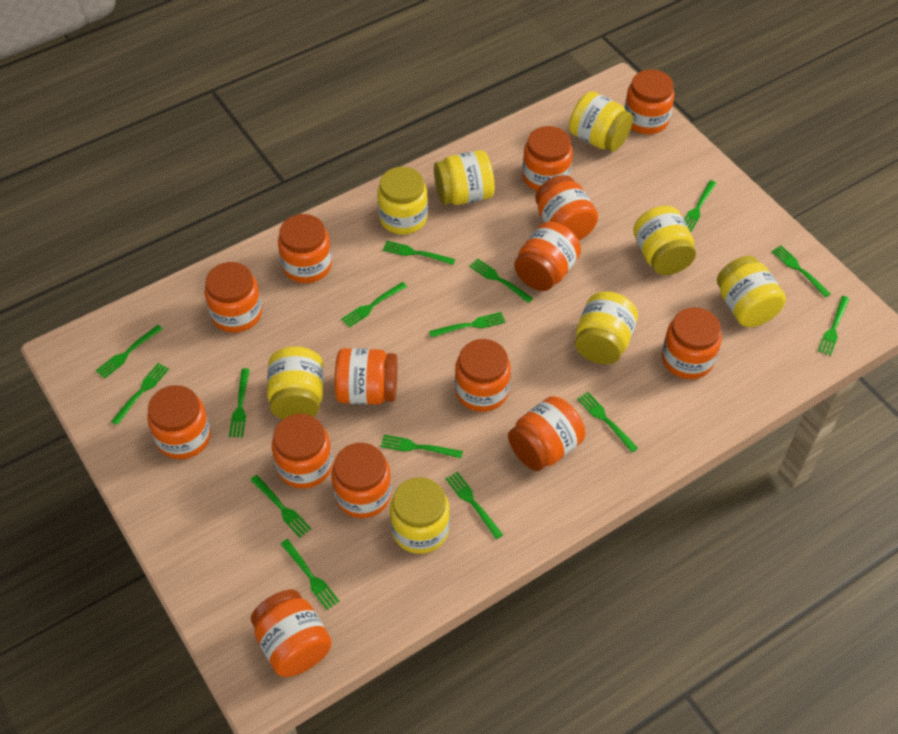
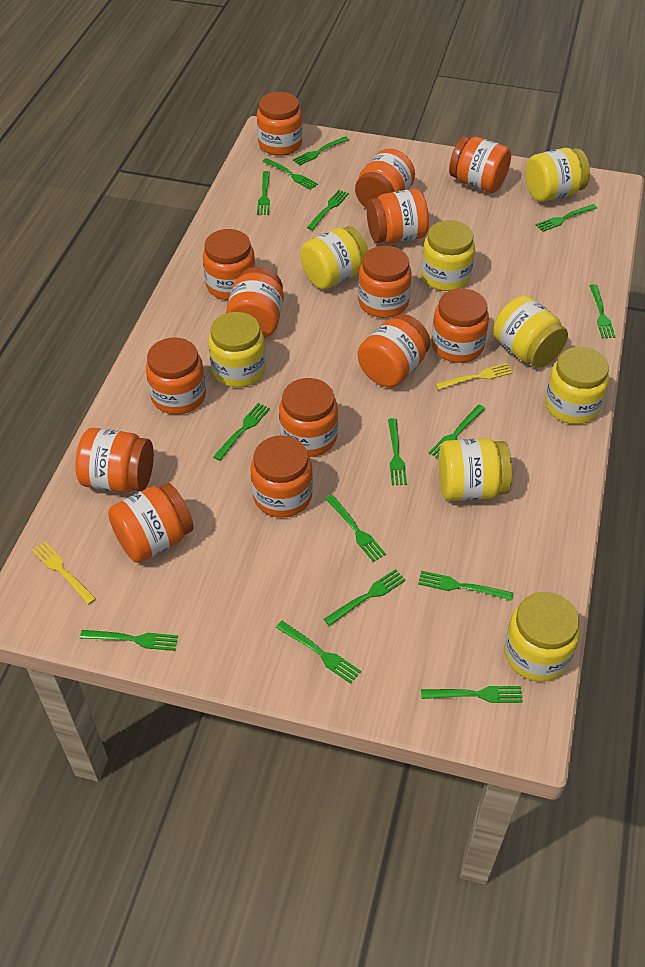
yellow fork: 0 -> 2

